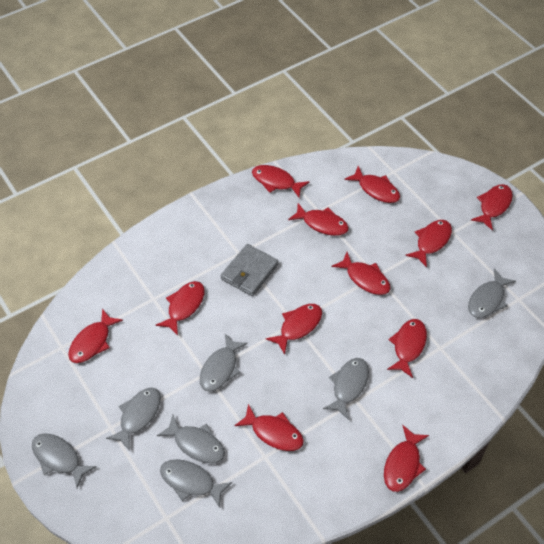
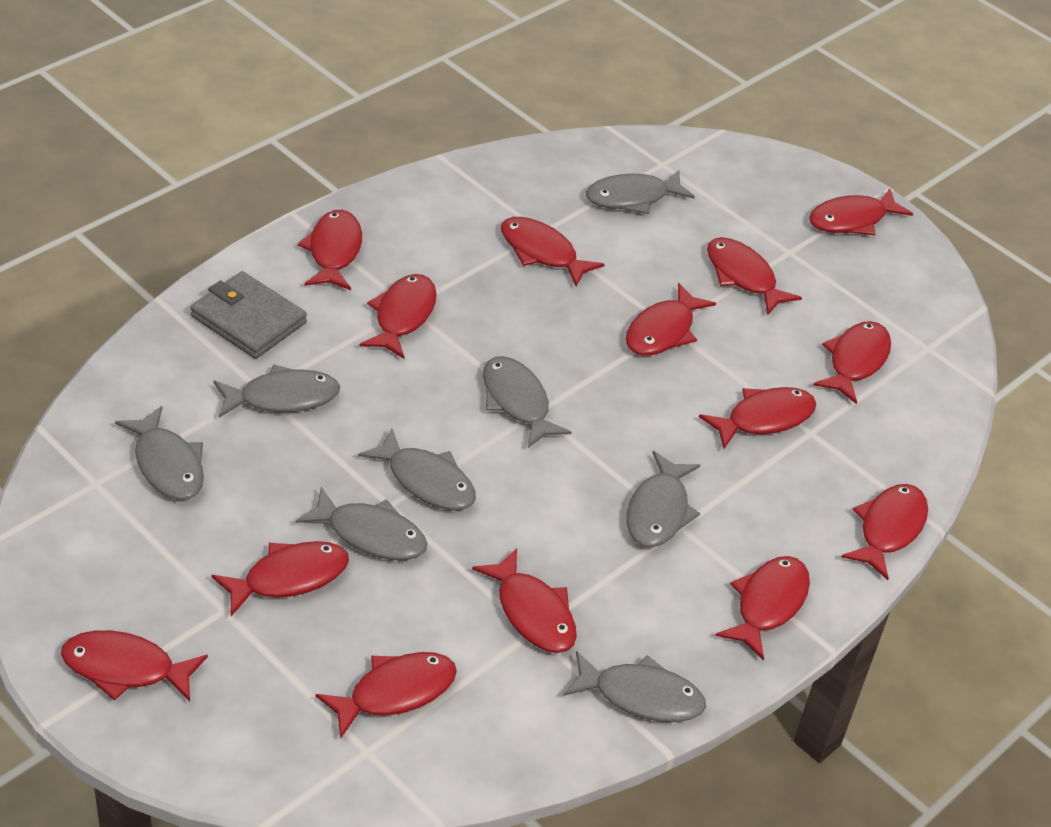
grey fish: 7 -> 8
red fish: 12 -> 14

